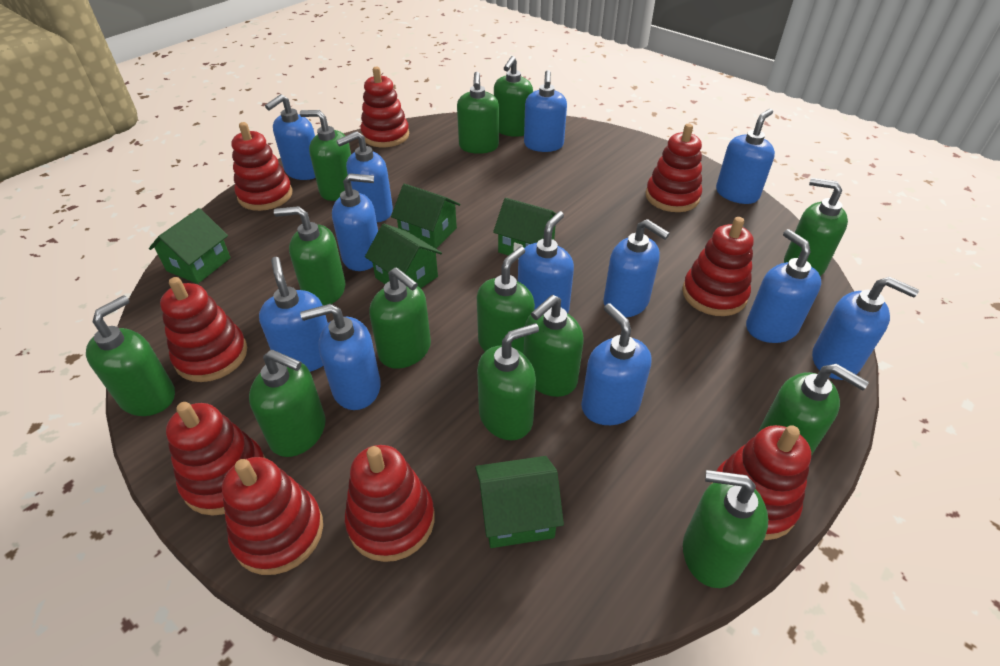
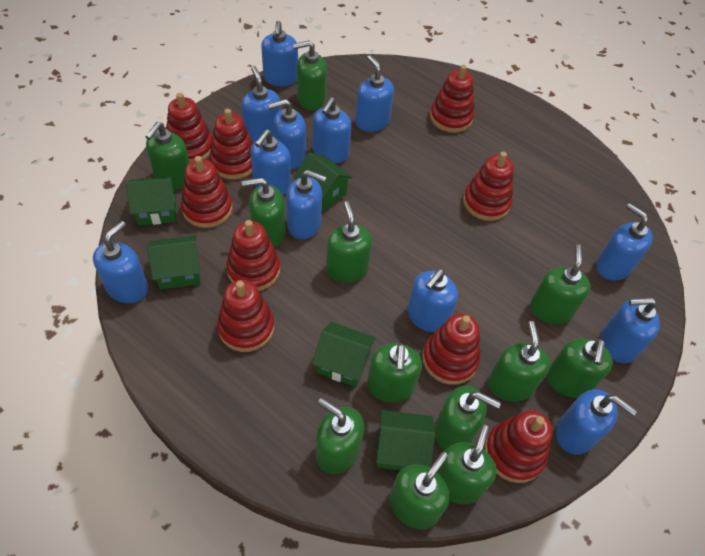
green soap dispenser: 13 -> 12

